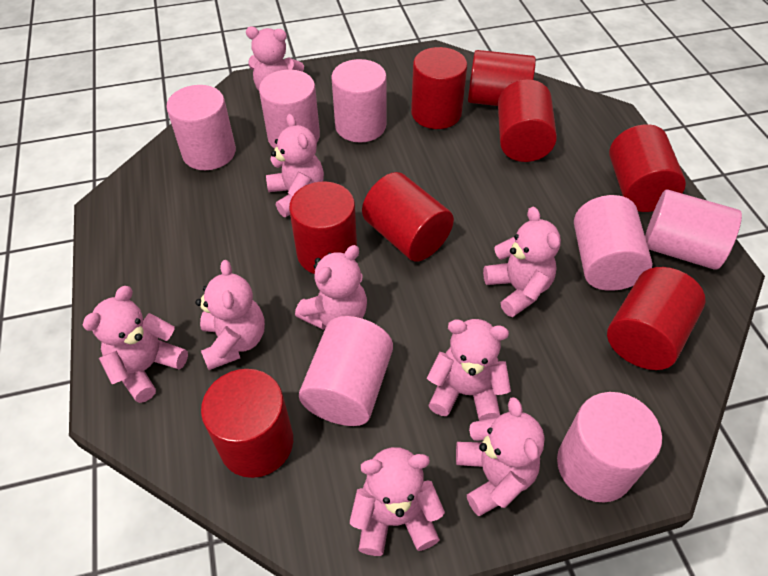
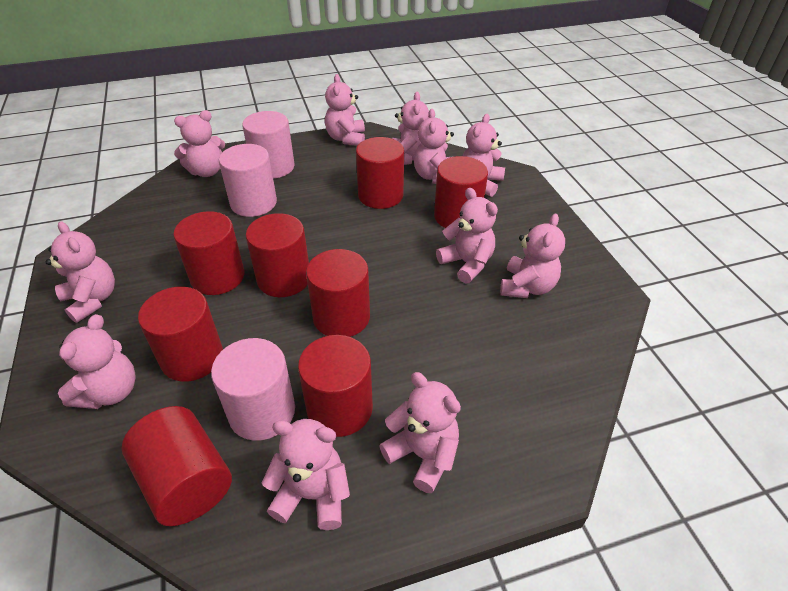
pink cylinder: 7 -> 3
pink teddy bear: 9 -> 11

